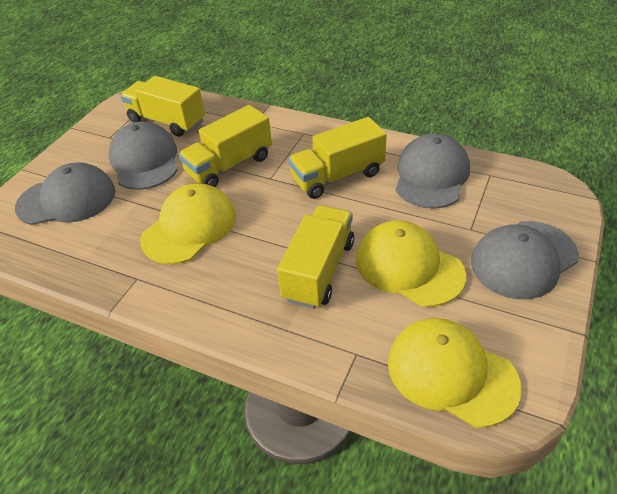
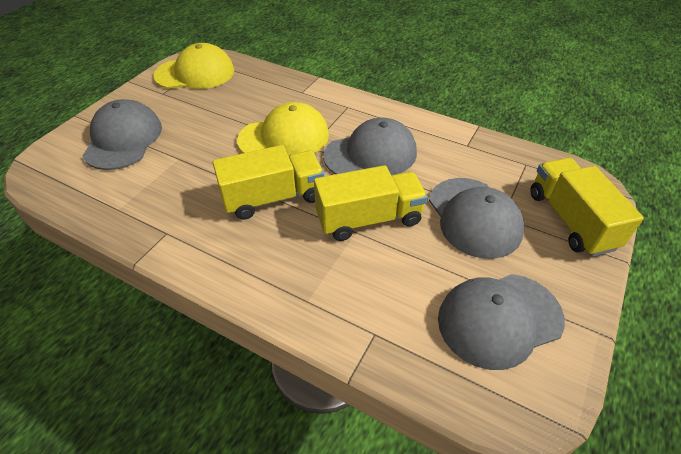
yellow cap: 3 -> 2
yellow truck: 4 -> 3

